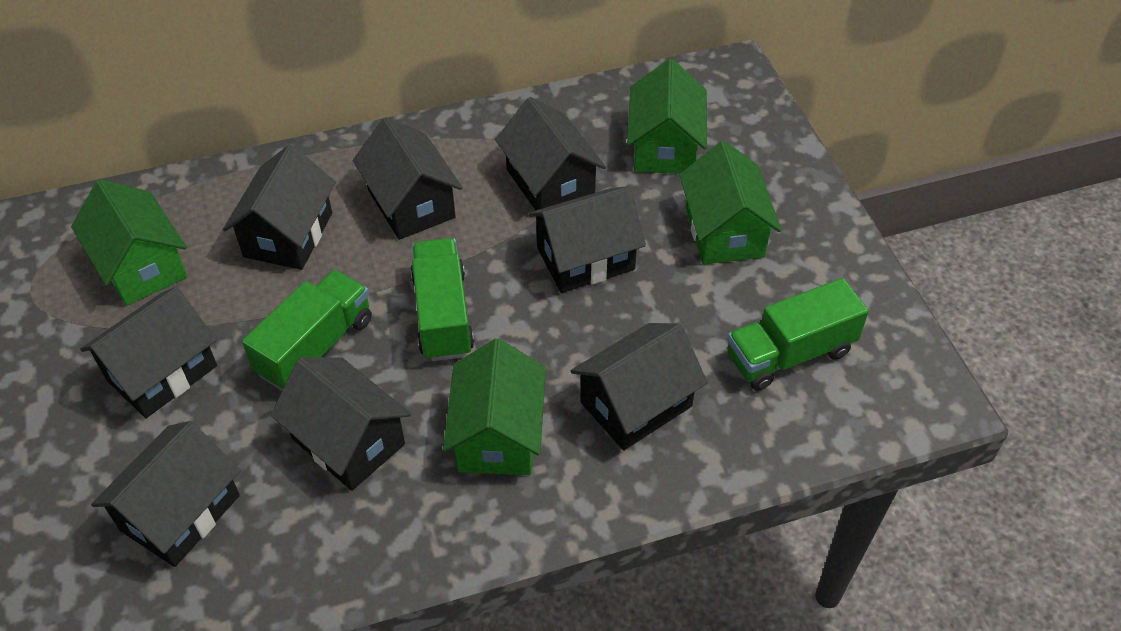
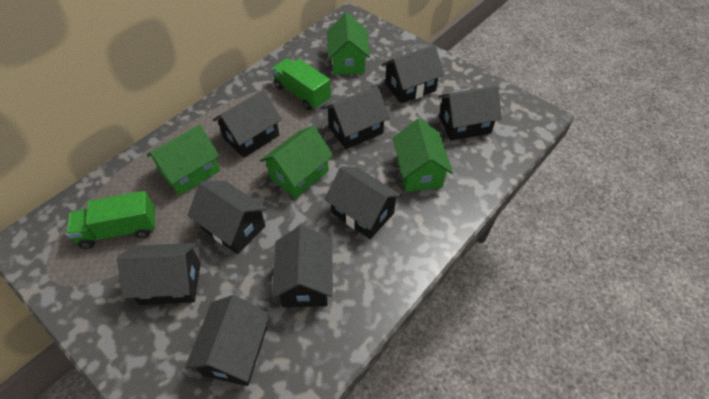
black house: 8 -> 9
green truck: 3 -> 2

